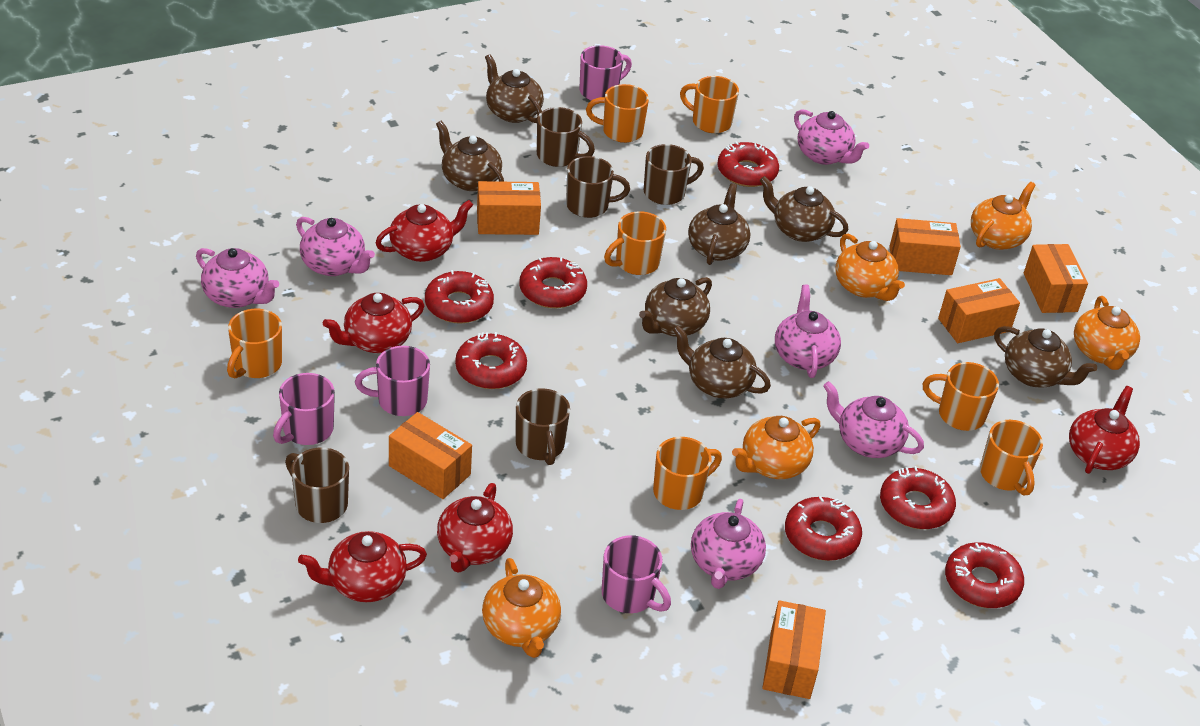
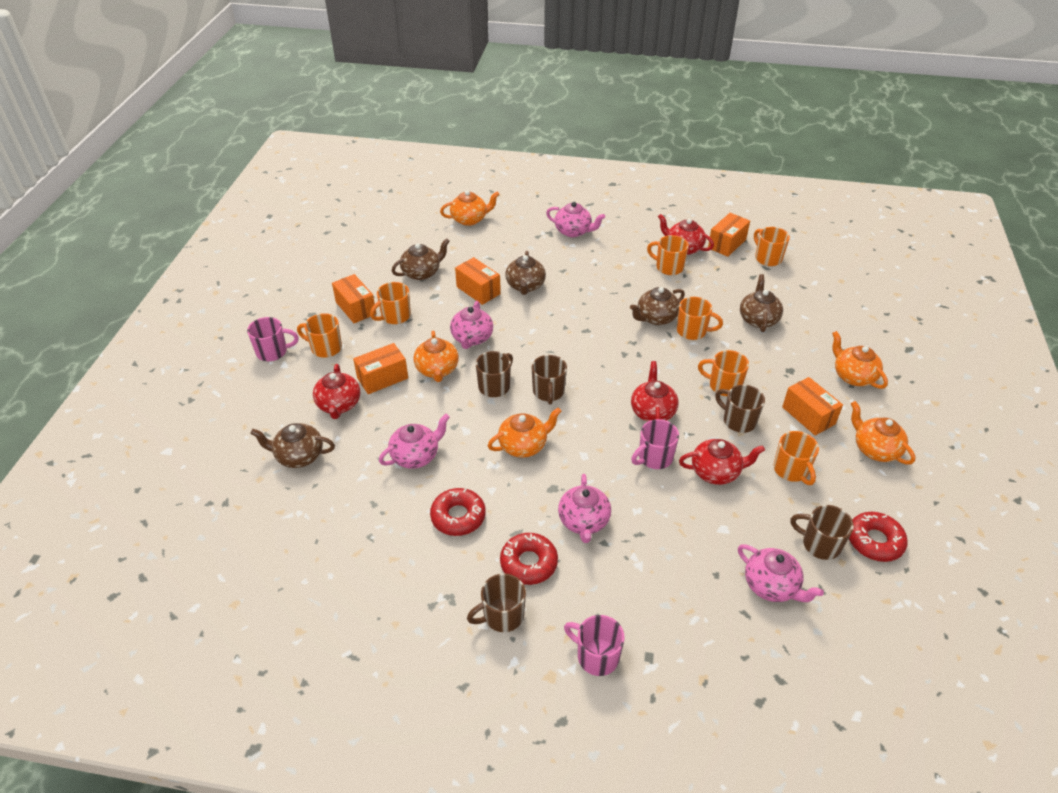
brown teapot: 7 -> 5
orange box: 6 -> 5
pink mug: 4 -> 3
pink teapot: 6 -> 5
red donut: 7 -> 3
red teapot: 5 -> 4

